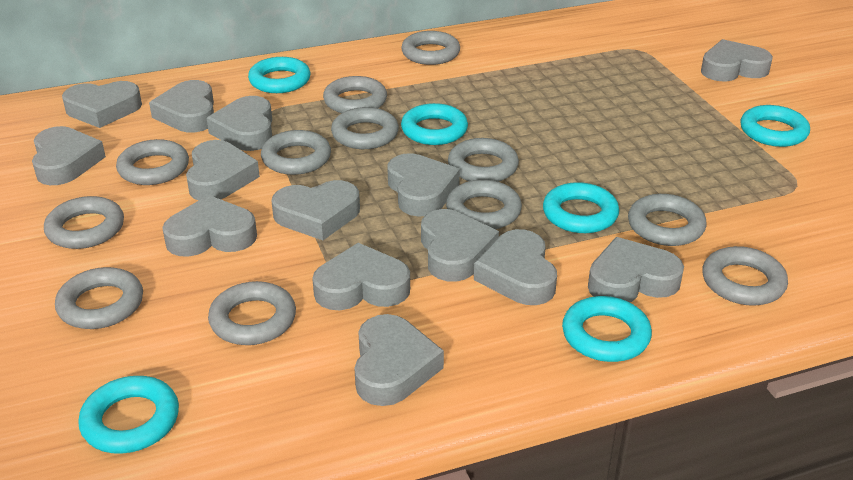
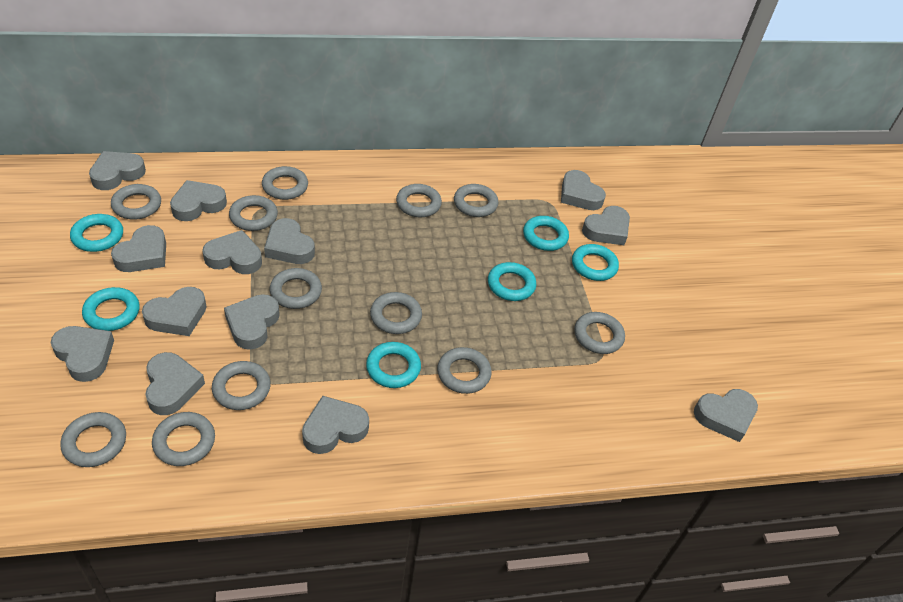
grey heart: 14 -> 13

